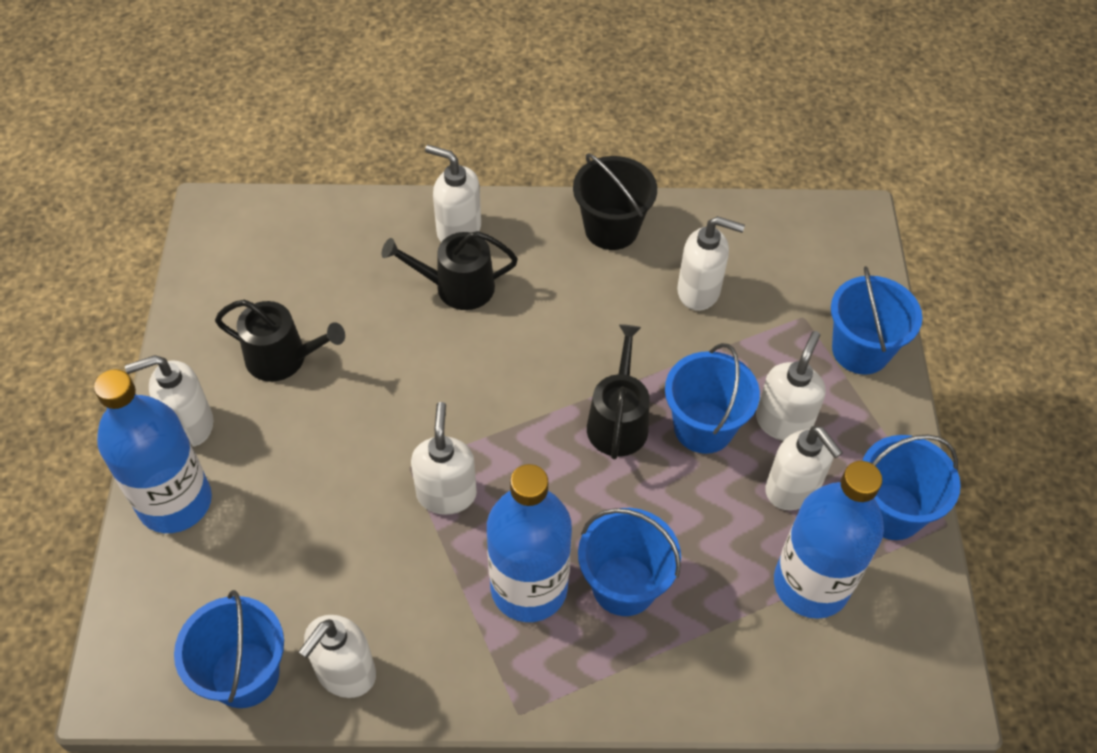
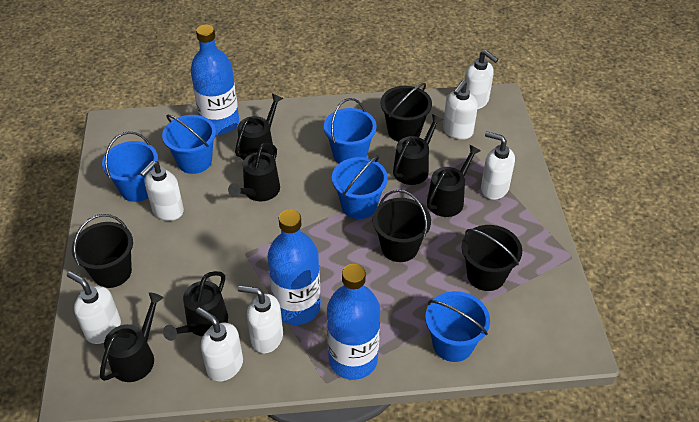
black bucket: 1 -> 4
black watering can: 3 -> 6

